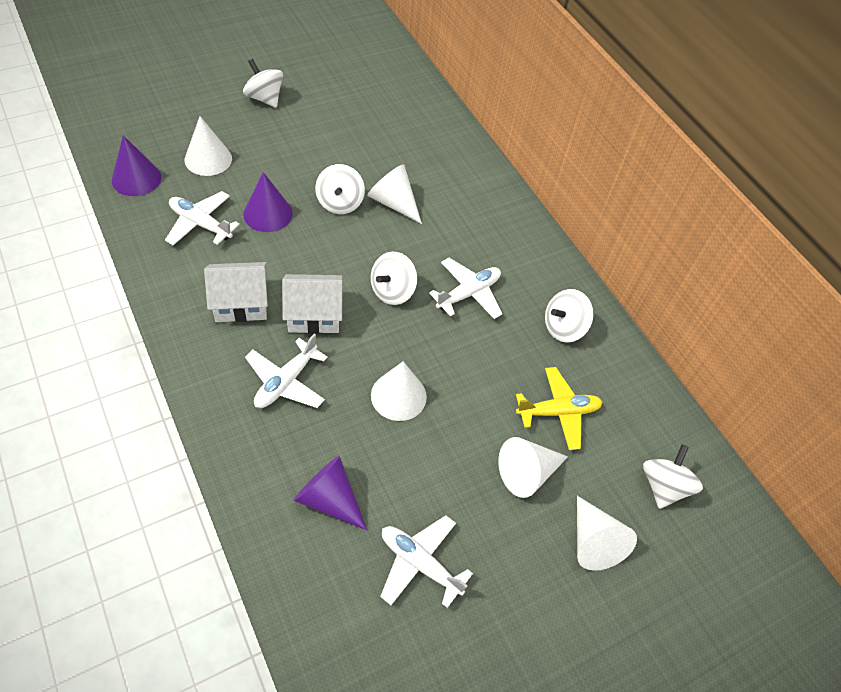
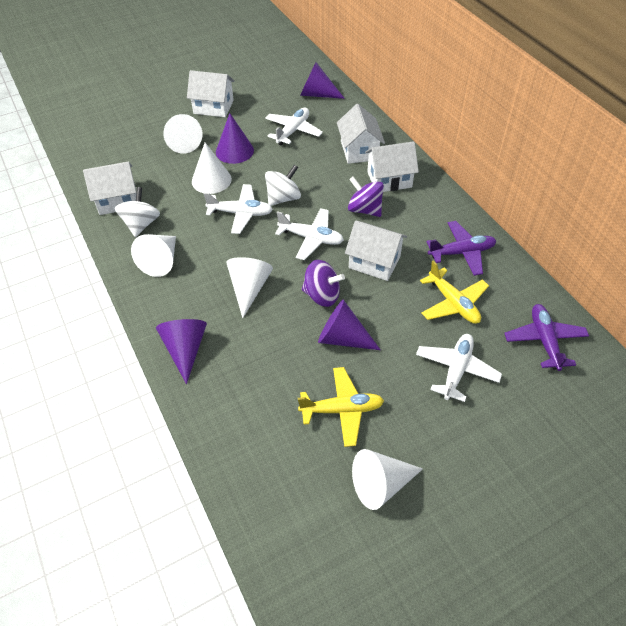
purple cone: 3 -> 4
purple plane: 0 -> 2
purple spinning top: 0 -> 2
white house: 2 -> 5
white spinning top: 5 -> 2
yellow plane: 1 -> 2

